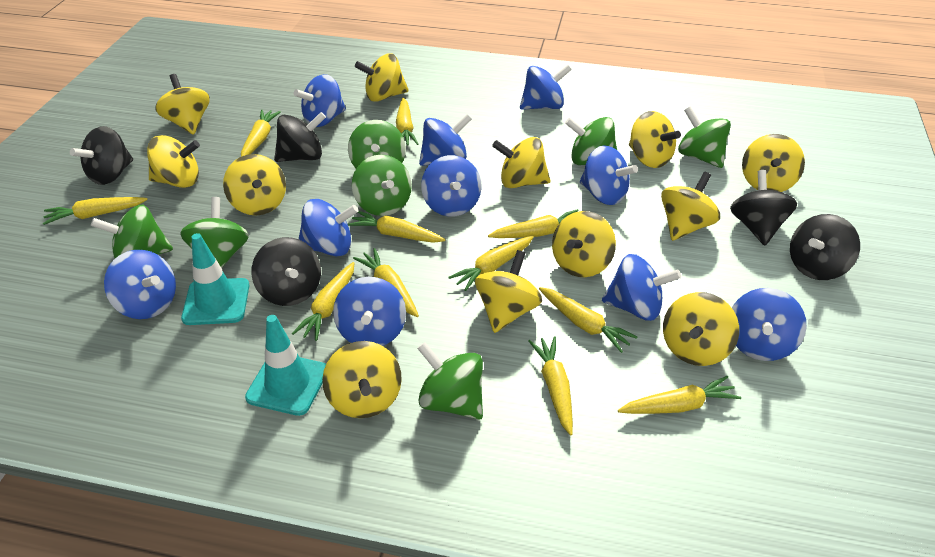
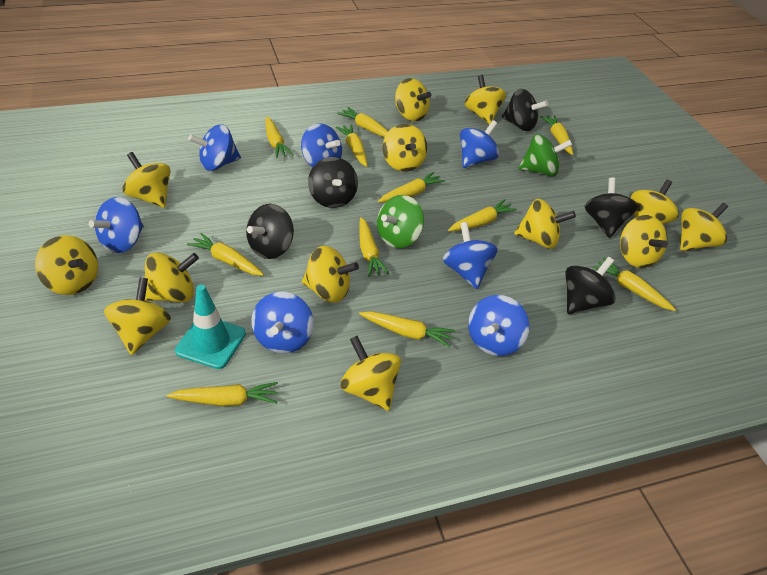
blue spinning top: 10 -> 7
green spinning top: 7 -> 2
turquoise traffic cone: 2 -> 1
yellow spinning top: 12 -> 13

